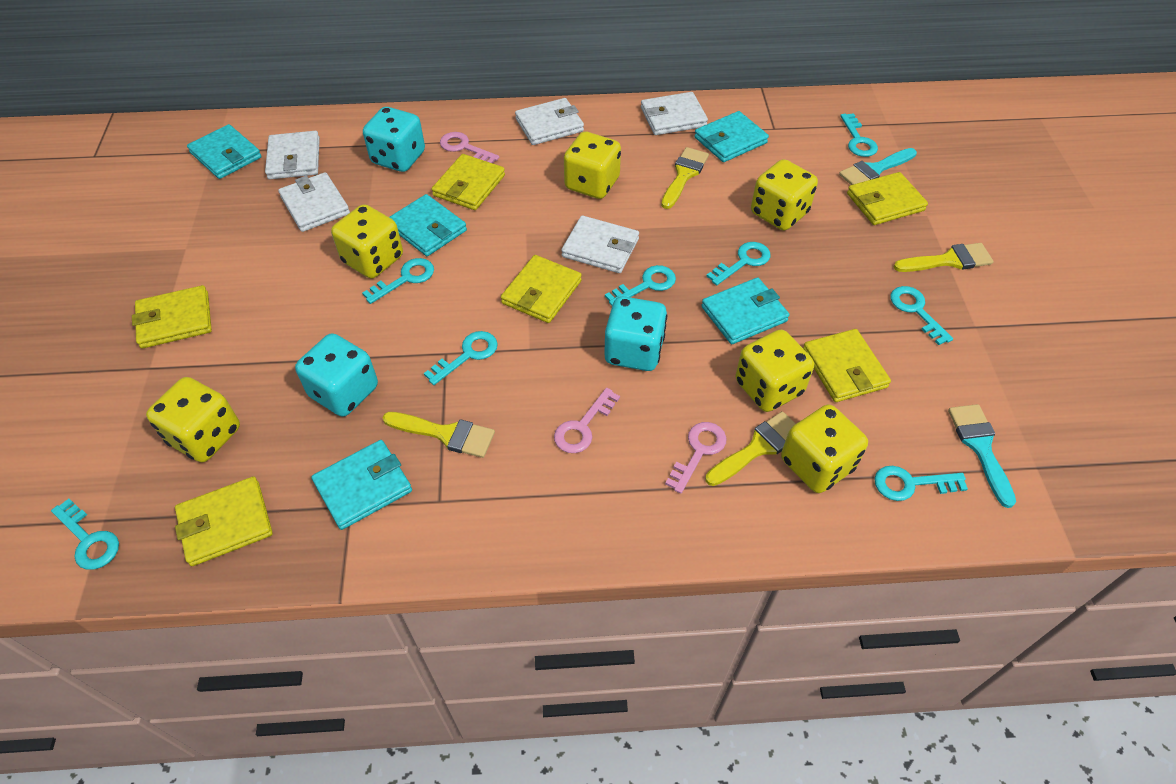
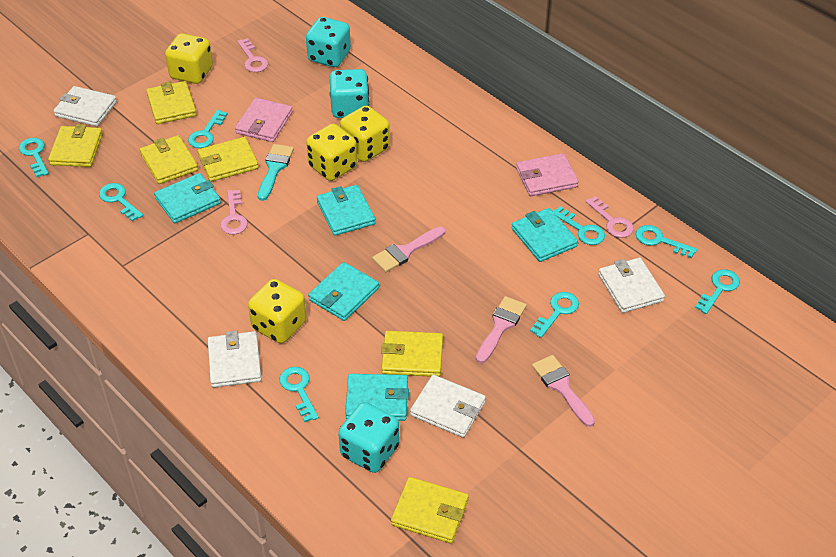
pink brush: 0 -> 3
pink wallet: 0 -> 2
turquoise brush: 2 -> 1
white wallet: 5 -> 4
yellow brush: 4 -> 0
yellow dice: 6 -> 4

